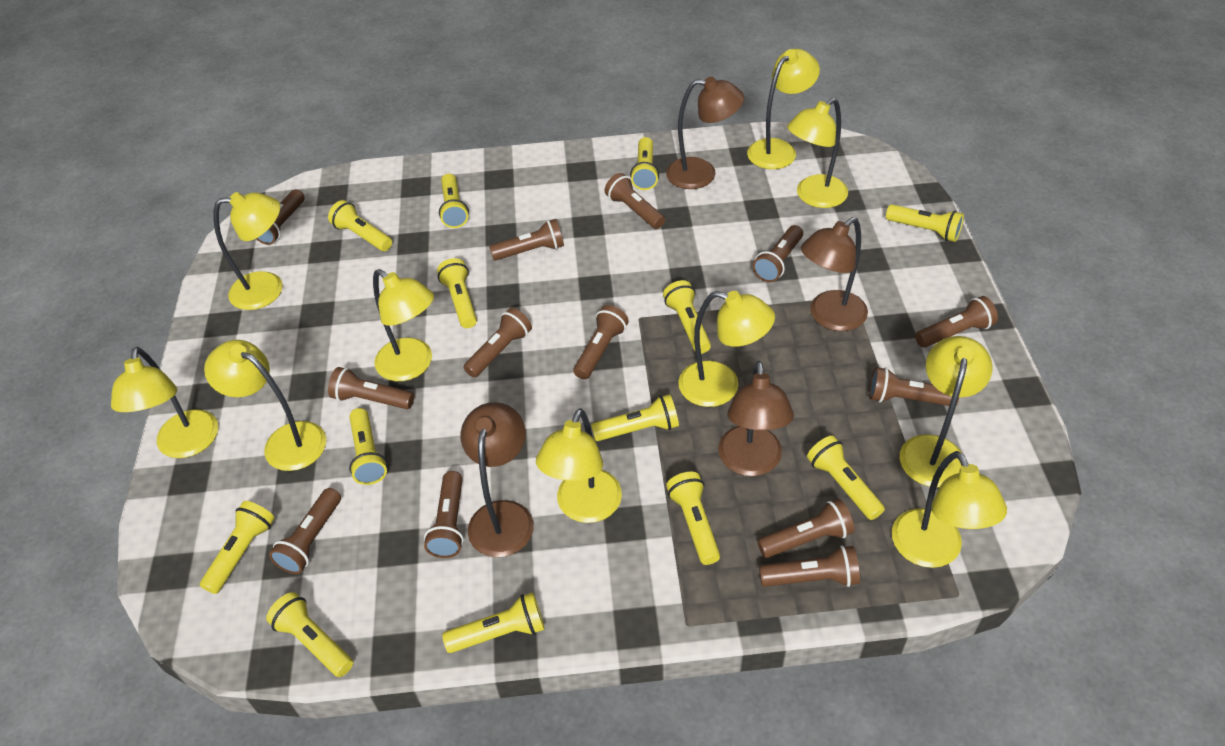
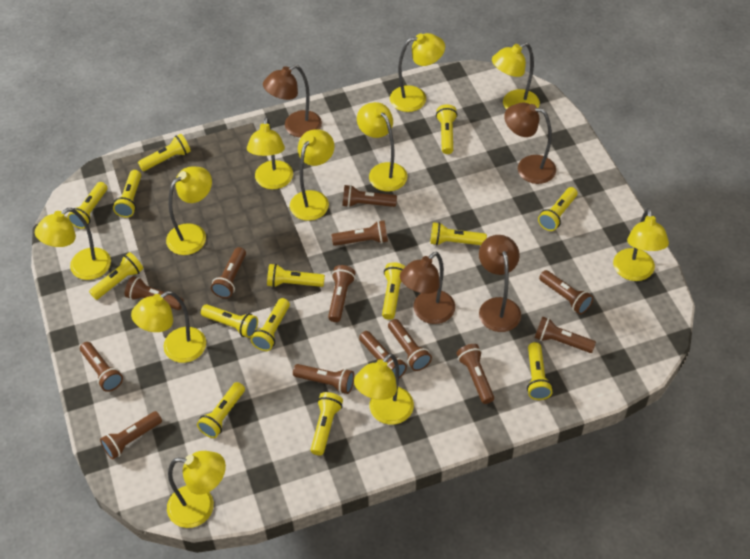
yellow flashlight: 13 -> 14
yellow lamp: 10 -> 11

